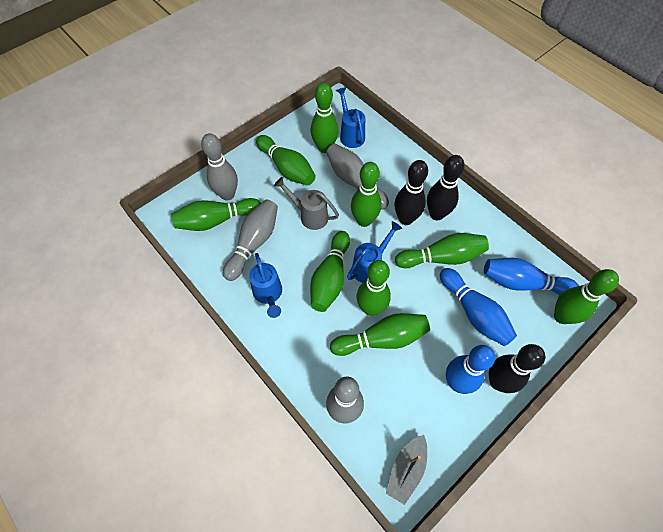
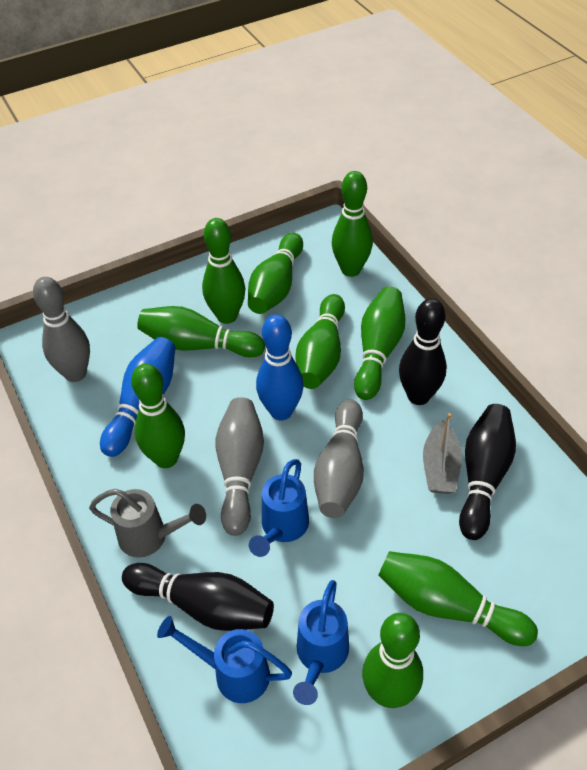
blue bowling pin: 3 -> 2
grey bowling pin: 4 -> 3

